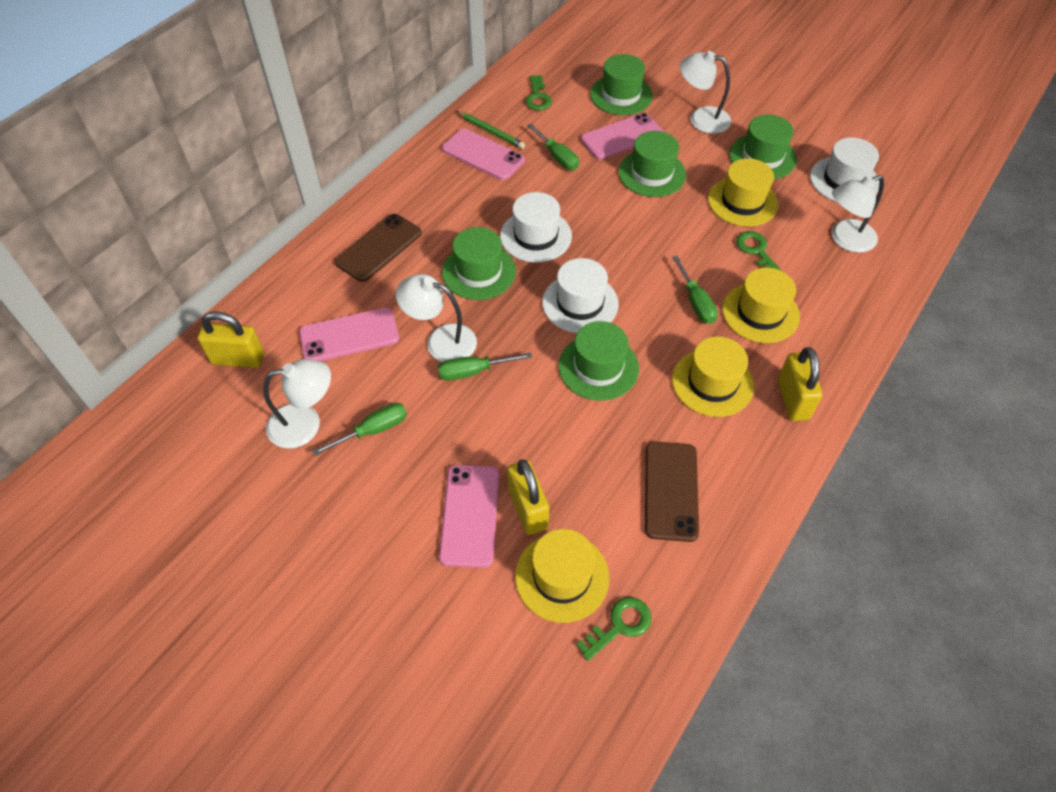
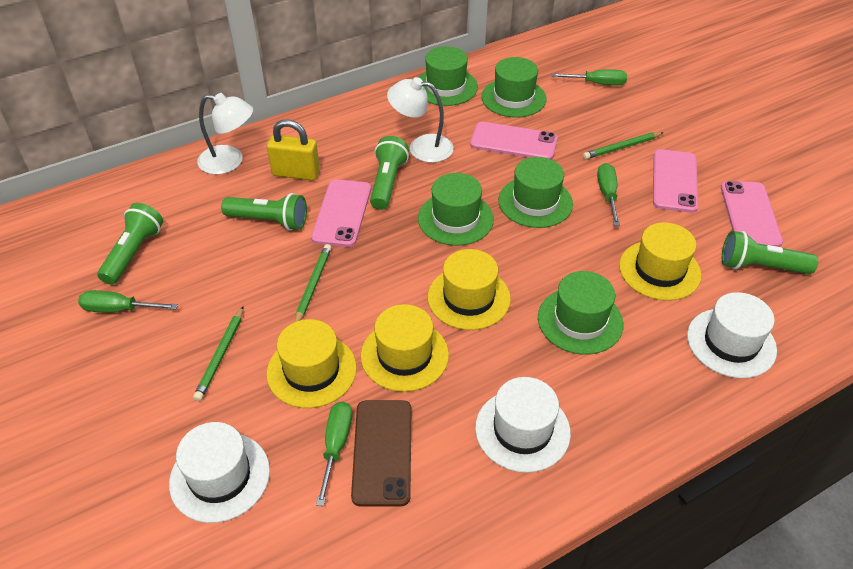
brown phone: 2 -> 1
green flashlight: 0 -> 4
green key: 3 -> 0
green pencil: 1 -> 3
white lamp: 4 -> 2
yellow padlock: 3 -> 1

